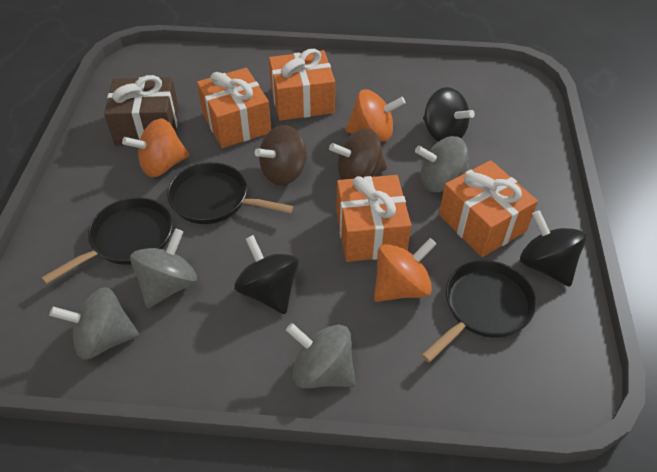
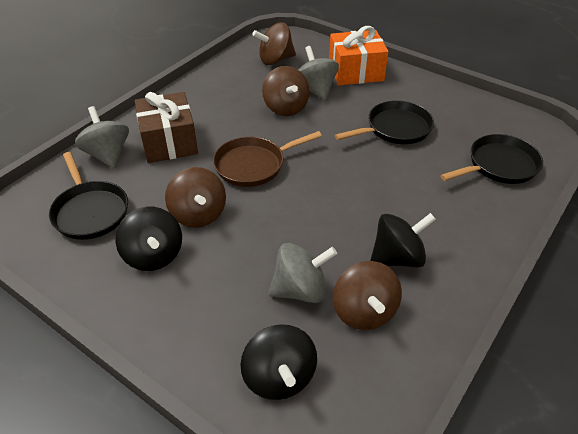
brown pan: 0 -> 1
brown spinning top: 2 -> 4
grey spinning top: 4 -> 3
orange gift: 4 -> 1
orange spinning top: 3 -> 0

